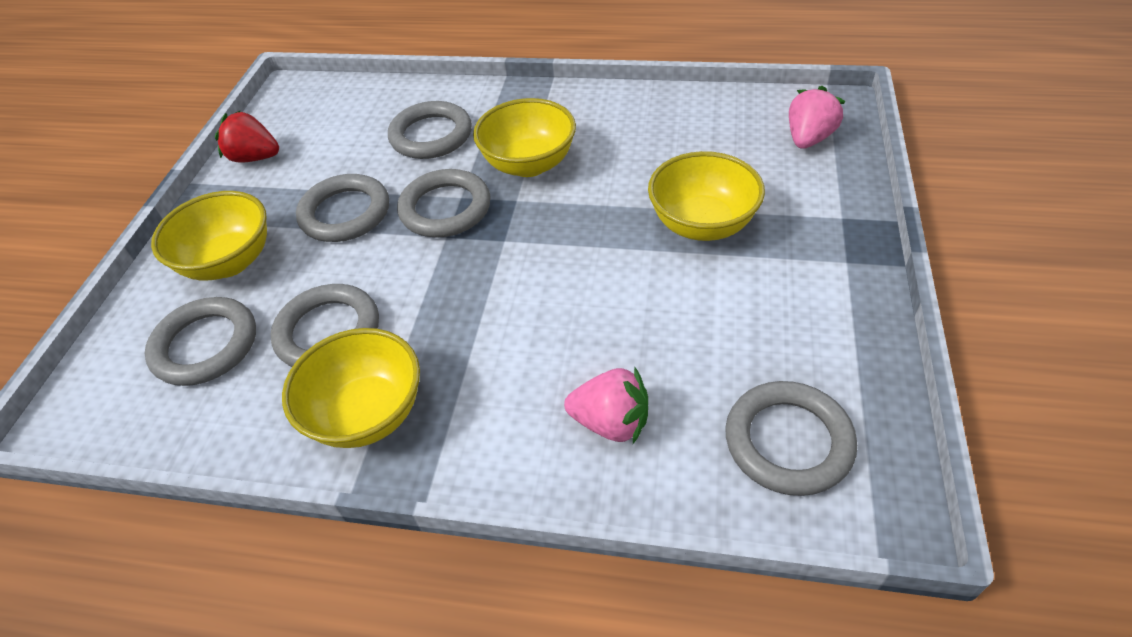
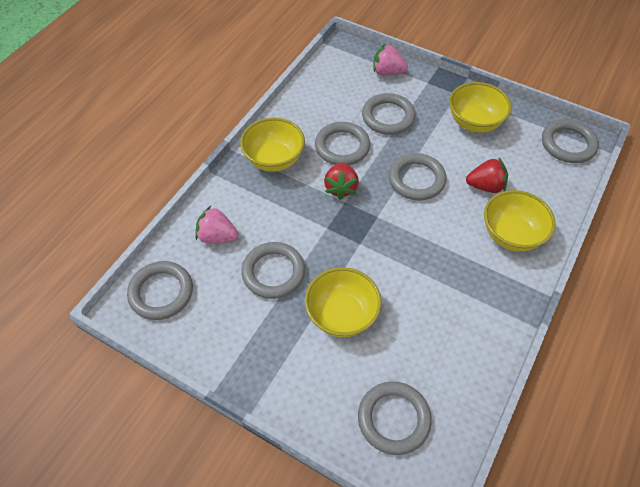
grey ring: 6 -> 7
red strawberry: 1 -> 2

